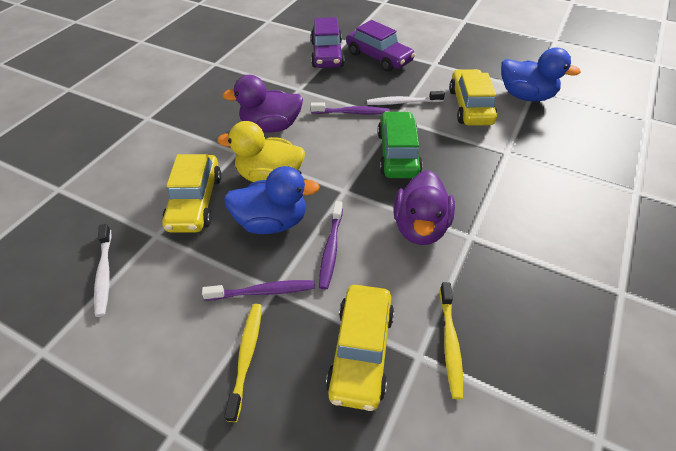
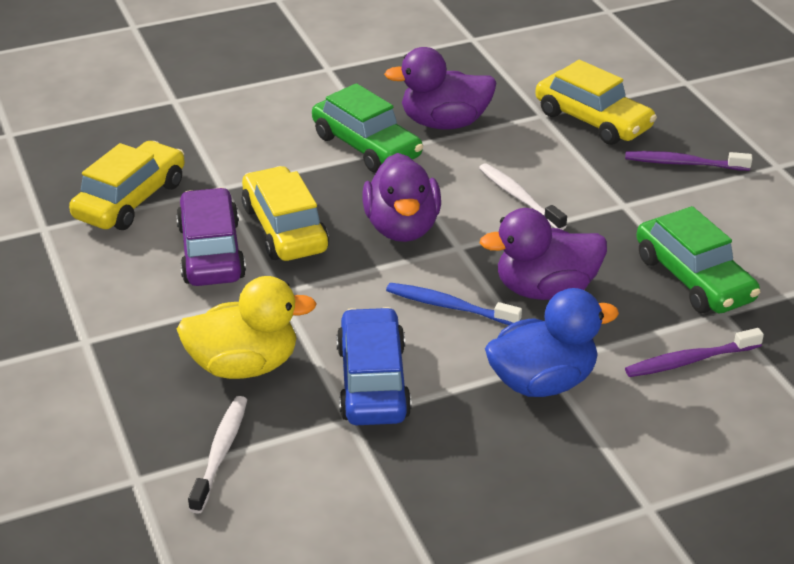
blue car: 0 -> 1
blue duck: 2 -> 1
blue toothbrush: 0 -> 1
green car: 1 -> 2
purple car: 2 -> 1
purple duck: 2 -> 3
purple toothbrush: 3 -> 2
yellow toothbrush: 2 -> 0

